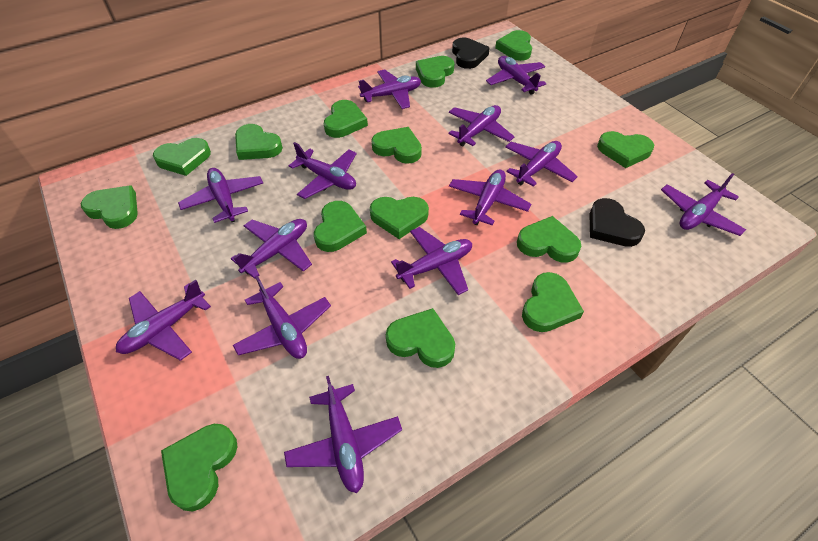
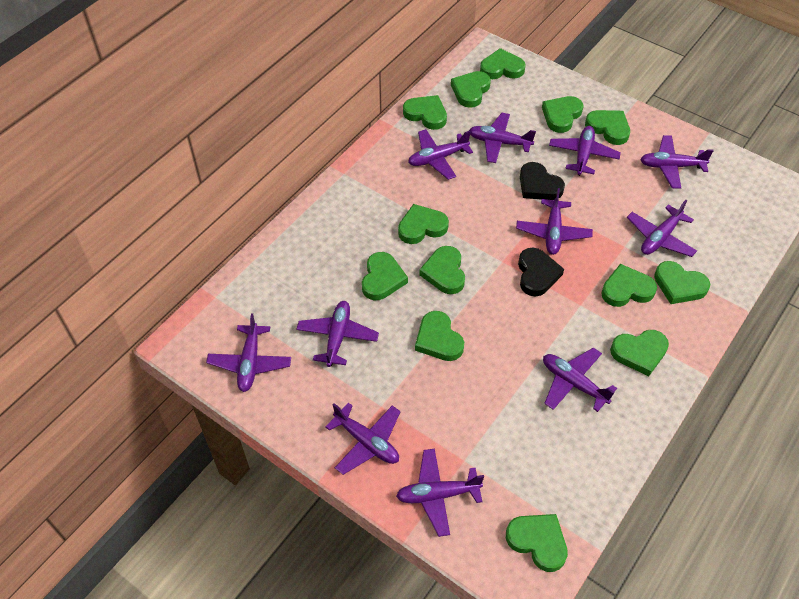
green heart: 14 -> 13
purple plane: 13 -> 11

